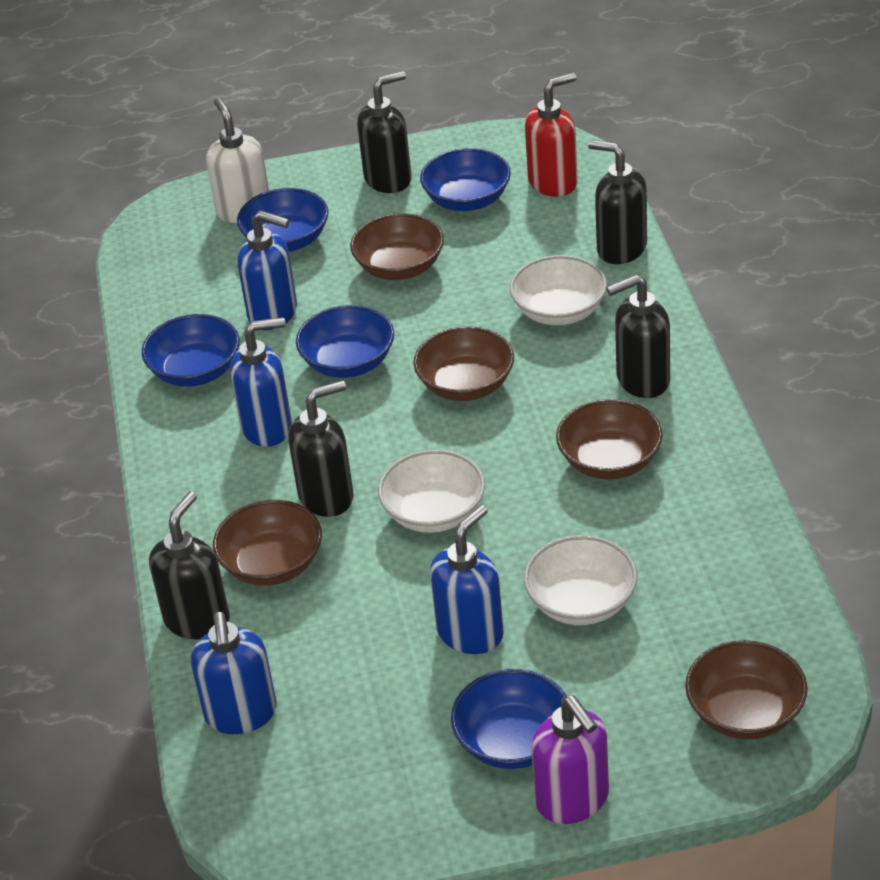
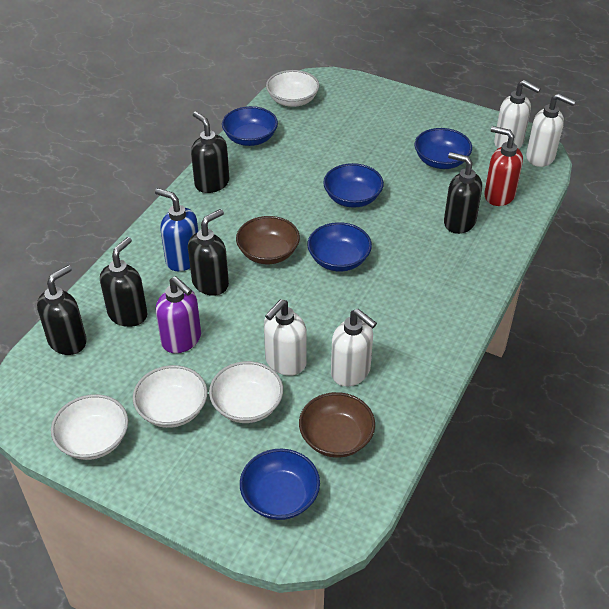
blue soap dispenser: 4 -> 1
brown bowl: 5 -> 2
white bowl: 3 -> 4
white soap dispenser: 1 -> 4

